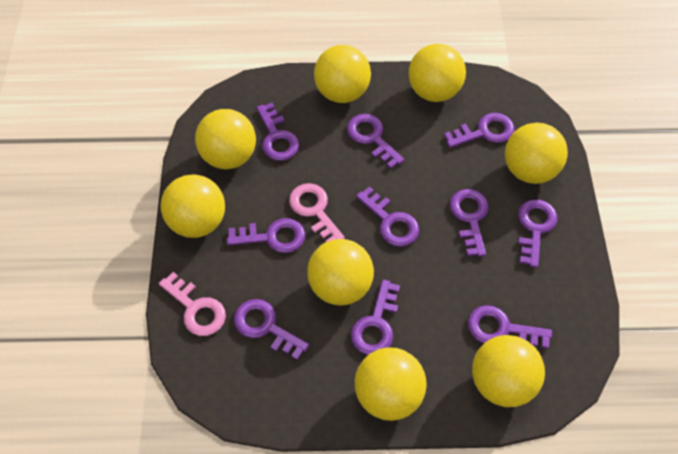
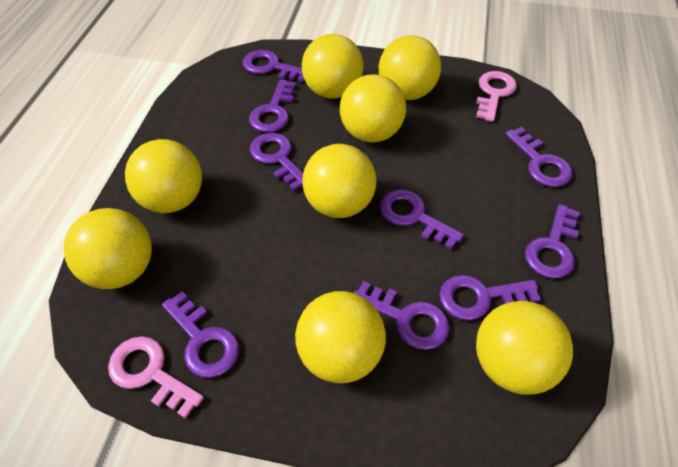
purple key: 10 -> 9

